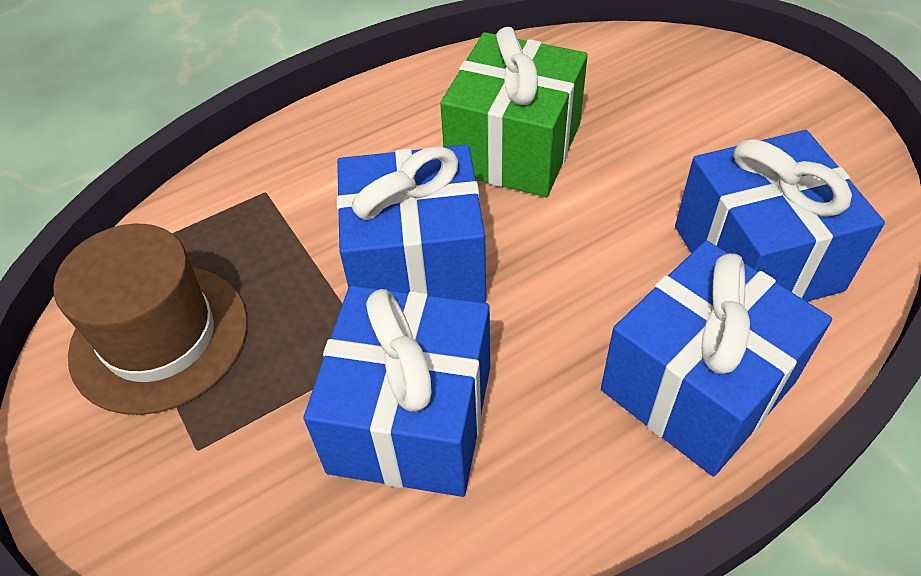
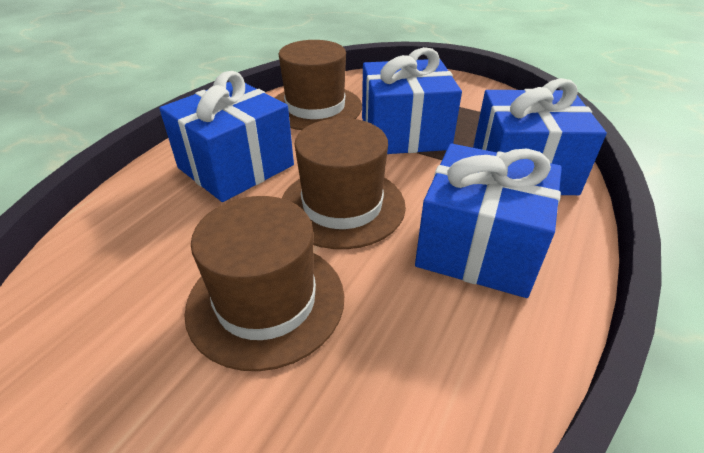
brown hat: 1 -> 3
green gift: 1 -> 0

